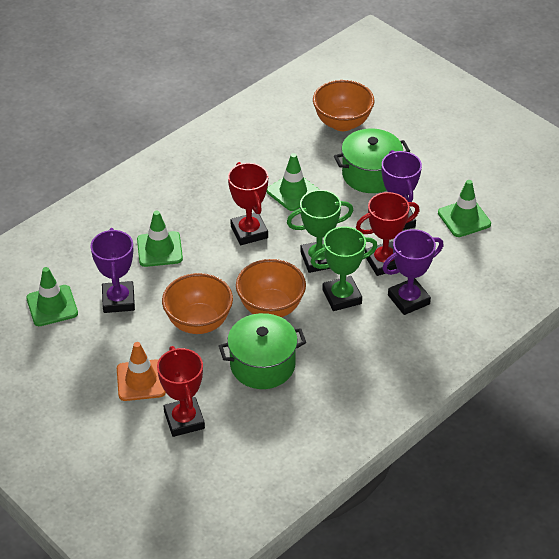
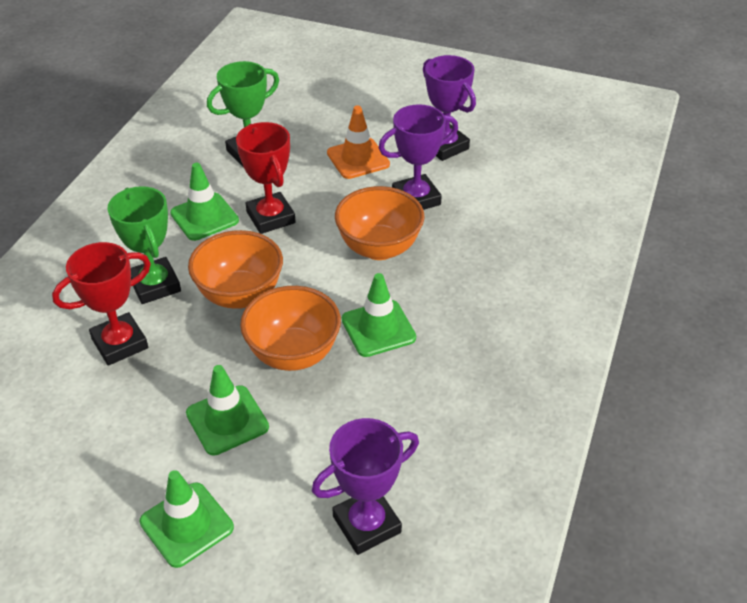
green pot: 2 -> 0
red trophy: 3 -> 2

